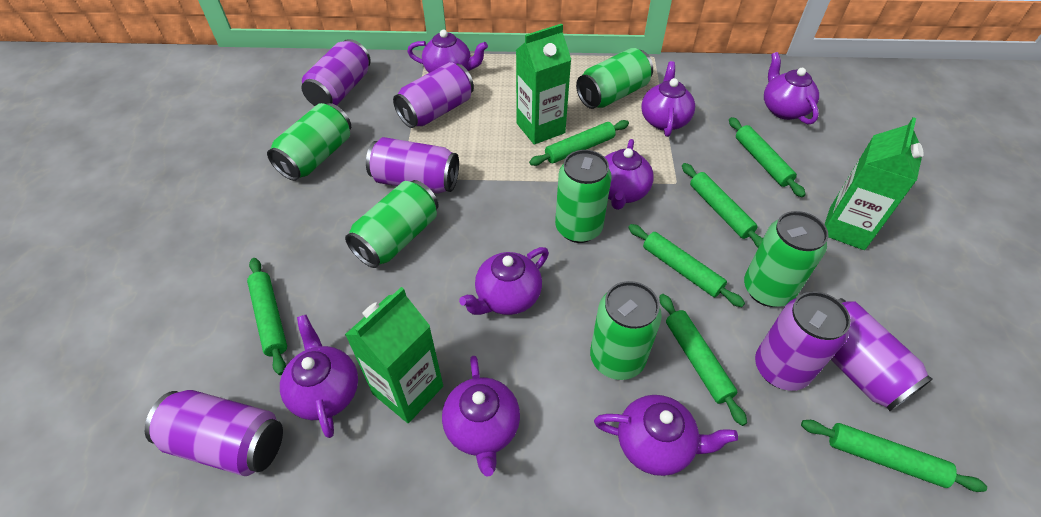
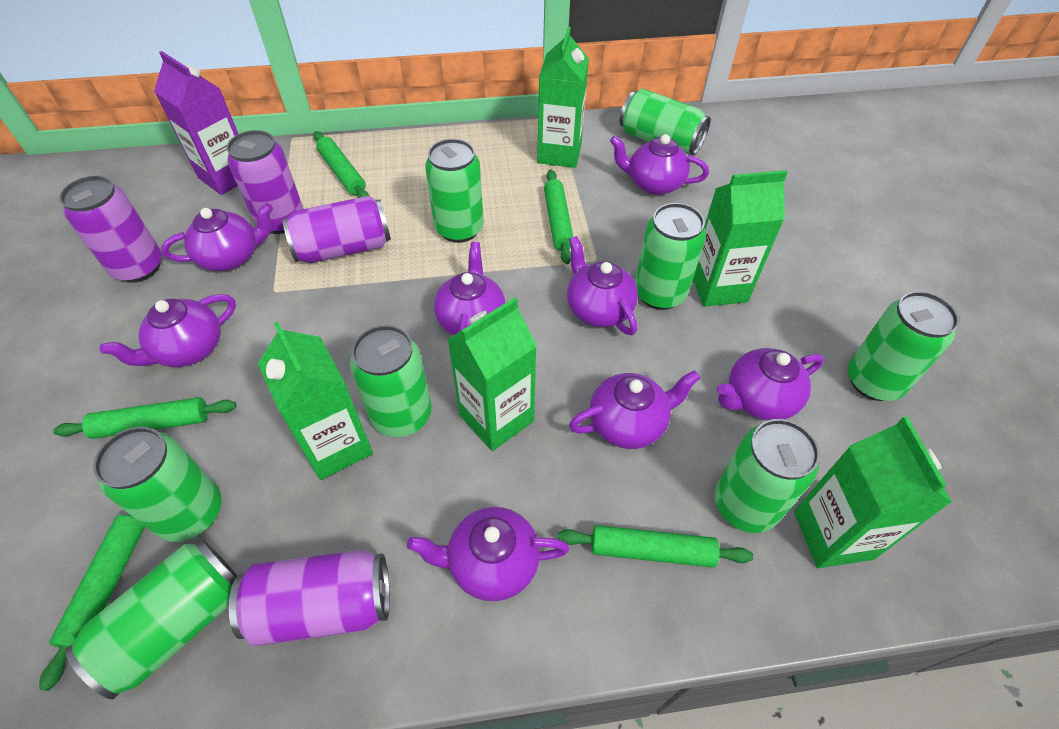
green can: 6 -> 8
green carton: 3 -> 5
green rolling pin: 7 -> 5
purple can: 6 -> 4
purple carton: 0 -> 1

